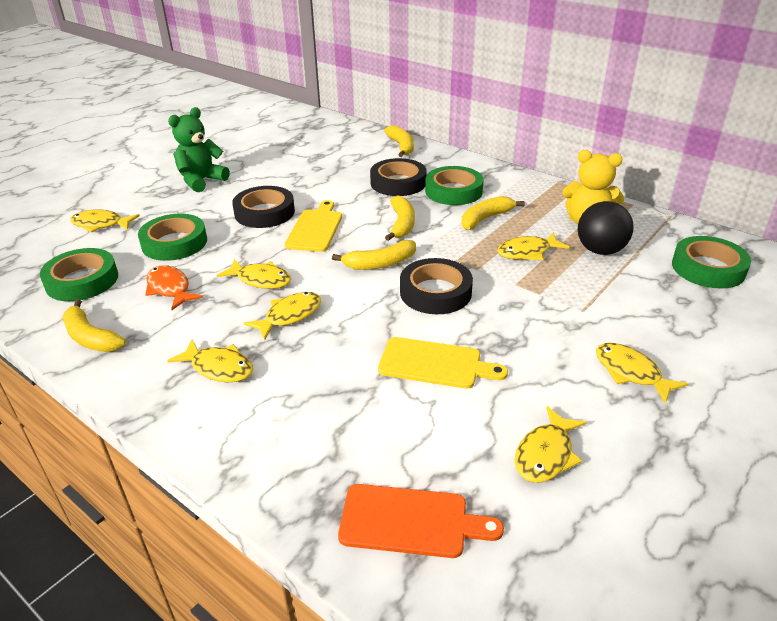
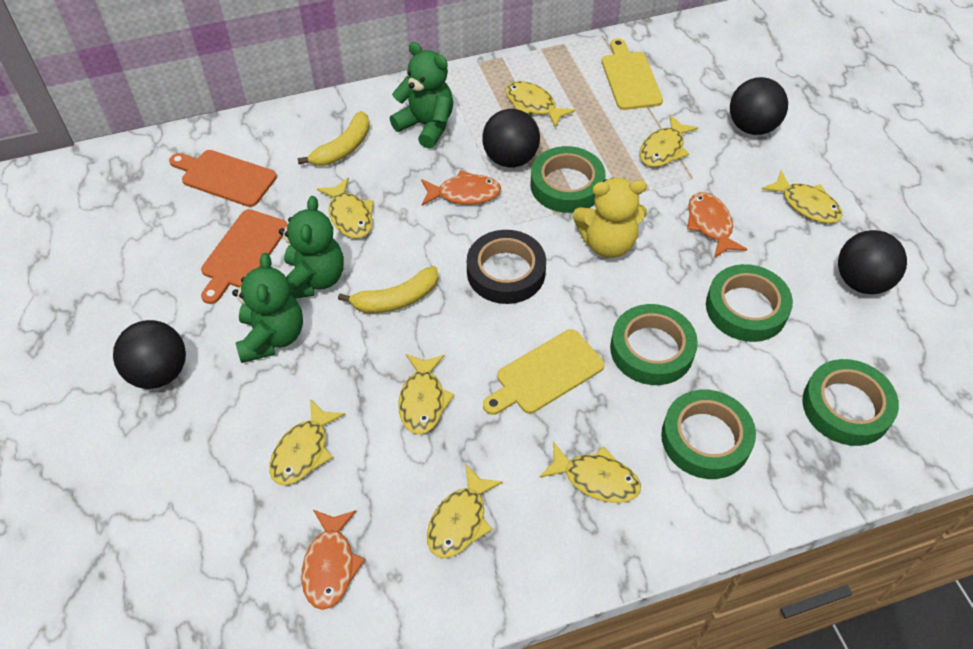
black ball: 1 -> 4
black tape: 3 -> 1
green tape: 4 -> 5
green teddy bear: 1 -> 3
orange cutting board: 1 -> 2
orange fish: 1 -> 3
yellow banana: 5 -> 2
yellow fish: 7 -> 8

